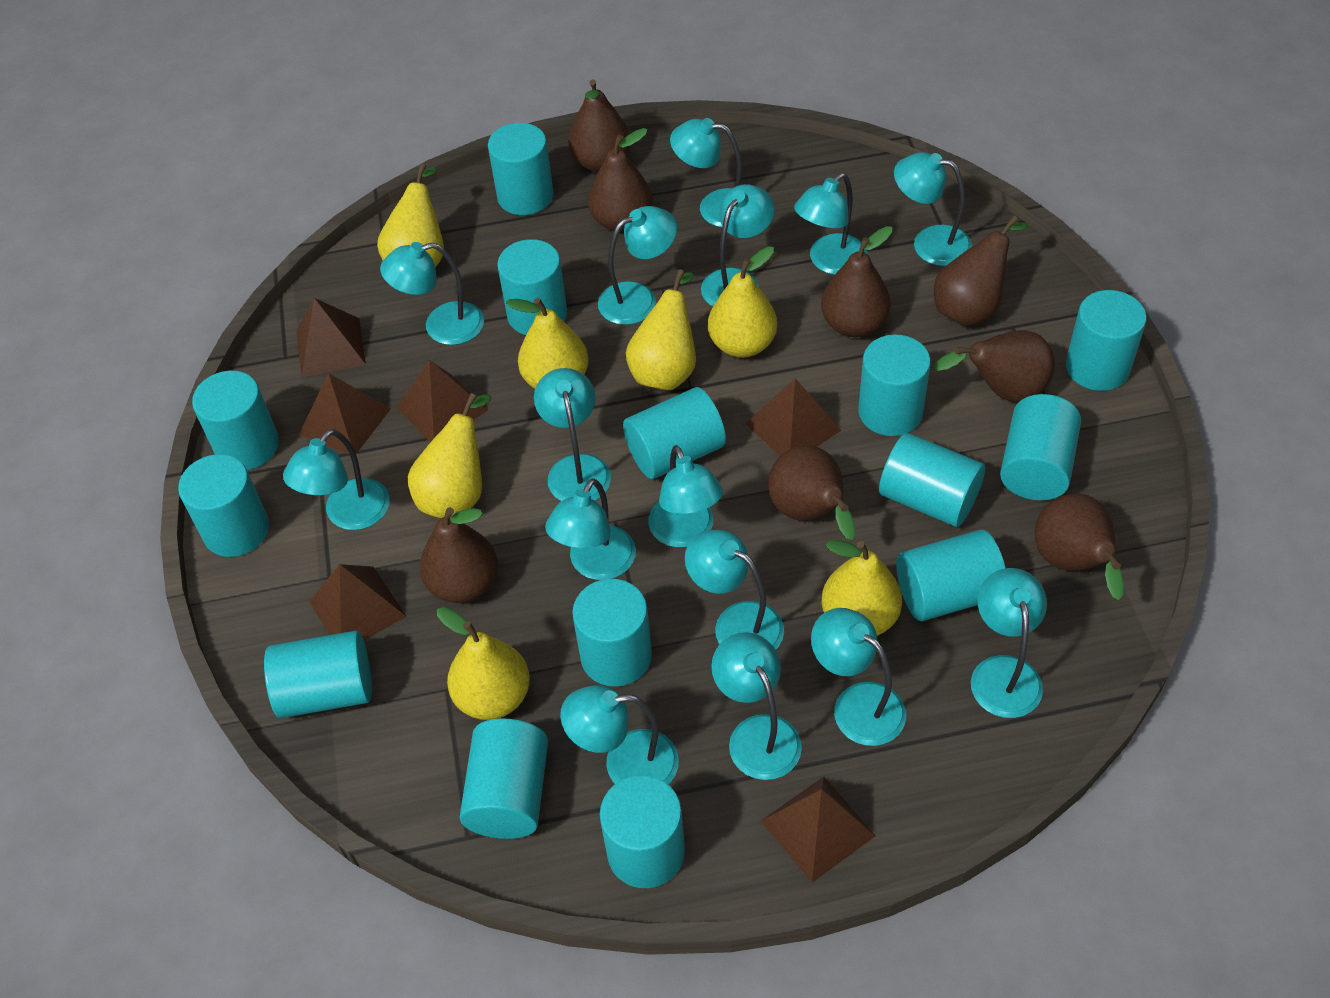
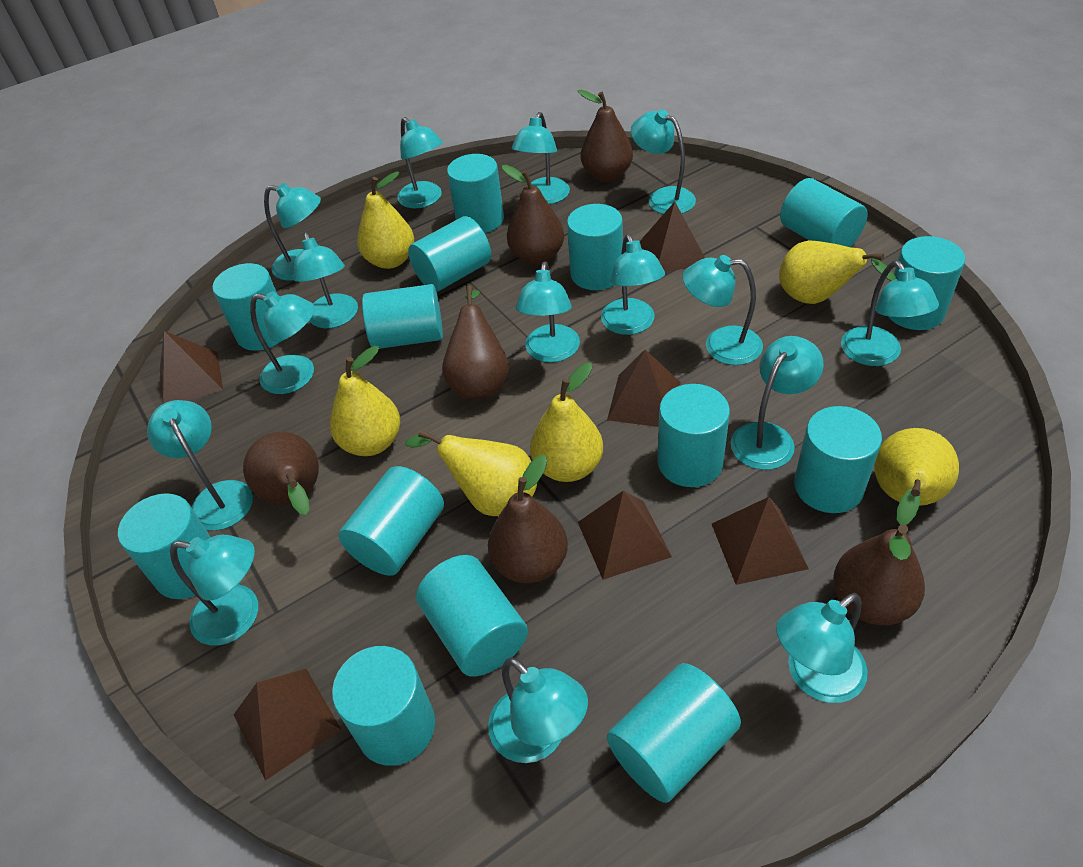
brown pear: 8 -> 6
yellow pear: 7 -> 6

